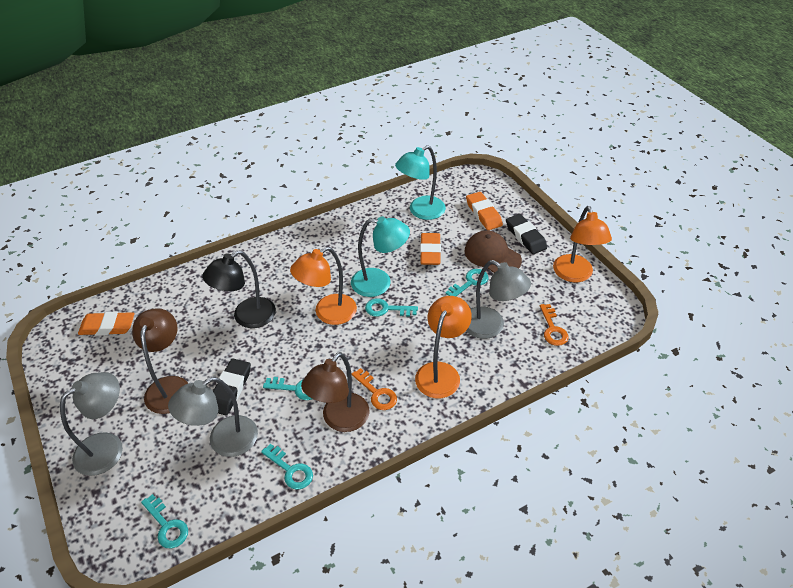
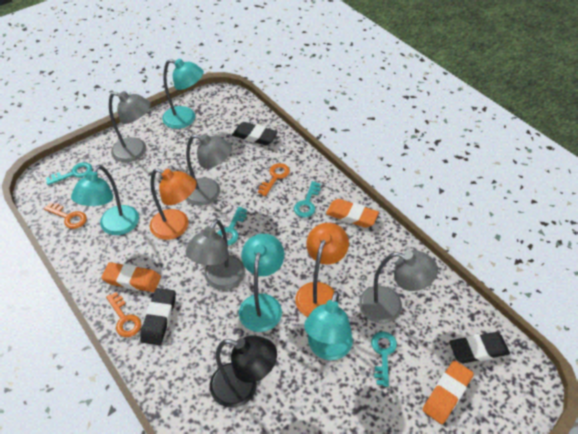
black eraser: 2 -> 3
brown cap: 1 -> 0
brown lamp: 2 -> 0
grey lamp: 3 -> 4
orange key: 2 -> 3
orange lamp: 3 -> 2
turquoise key: 5 -> 4
turquoise lamp: 2 -> 4

